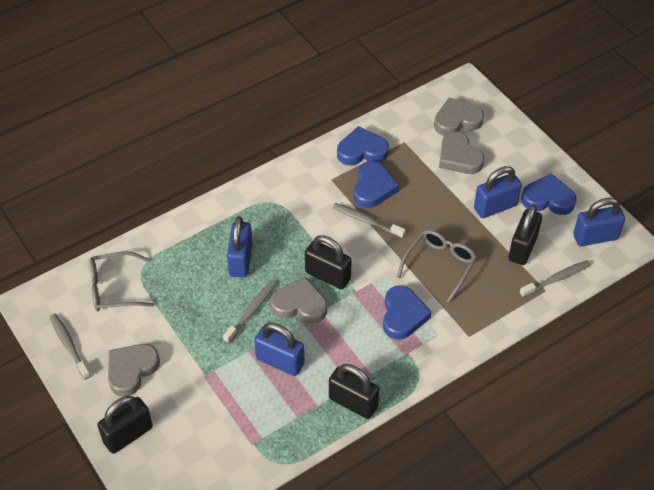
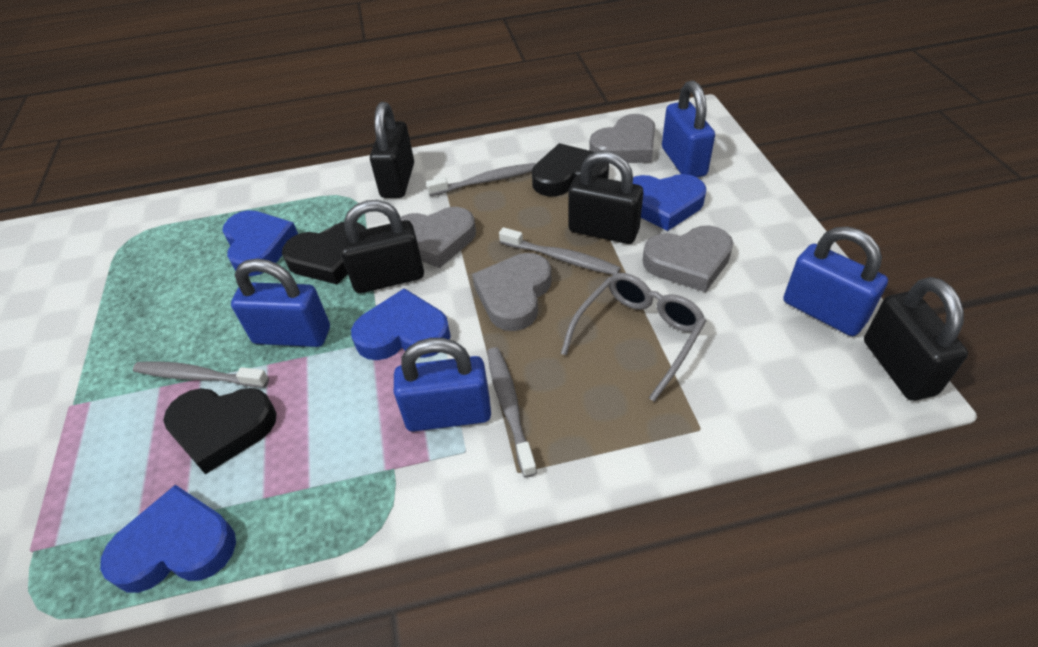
black heart: 0 -> 3
grey glasses: 2 -> 1

